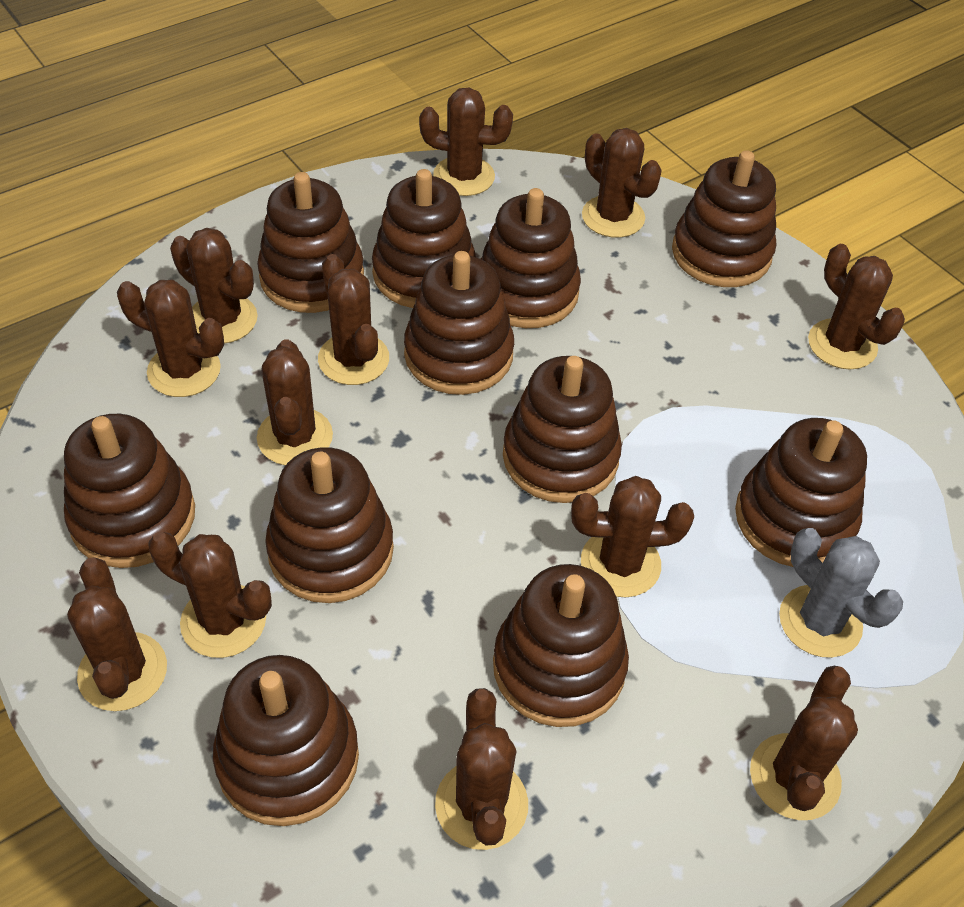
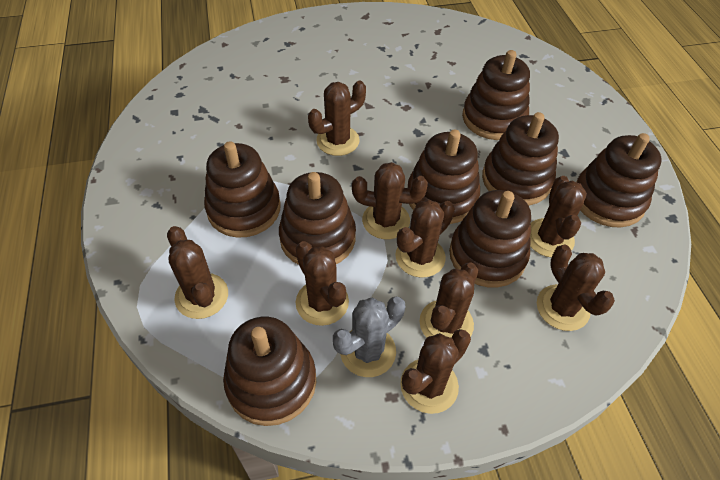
brown cactus: 12 -> 9
brown stacking toy: 11 -> 8

